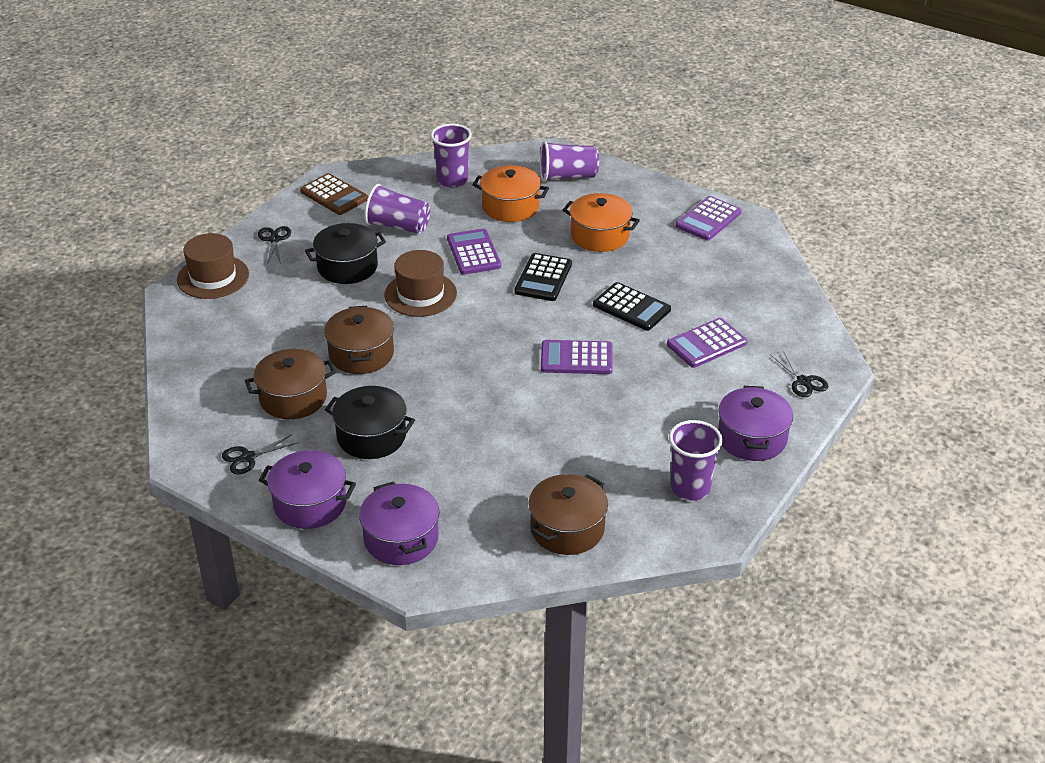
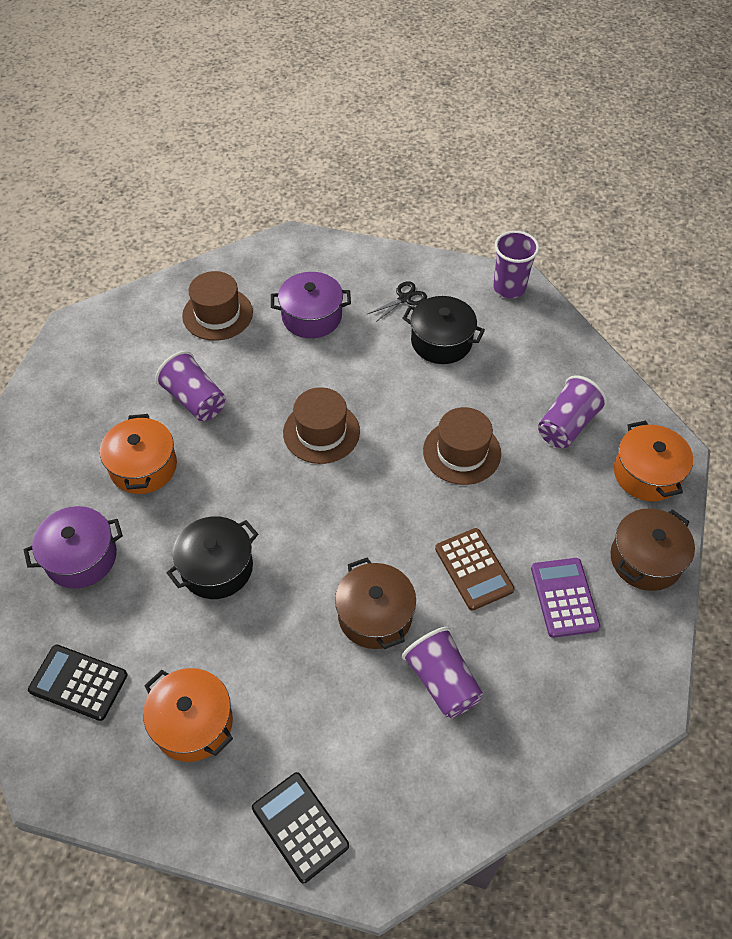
black scissors: 3 -> 1
brown hat: 2 -> 3
brown pot: 3 -> 2
orange pot: 2 -> 3
purple calculator: 4 -> 1
purple pot: 3 -> 2

